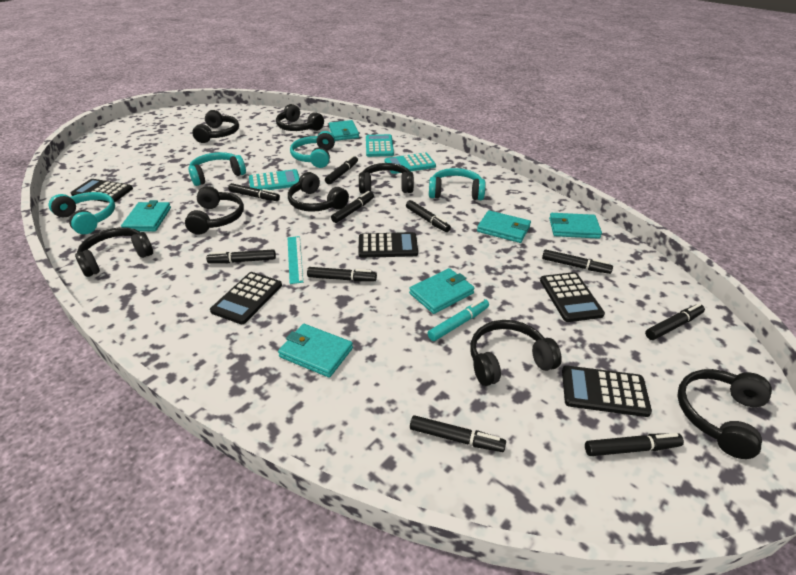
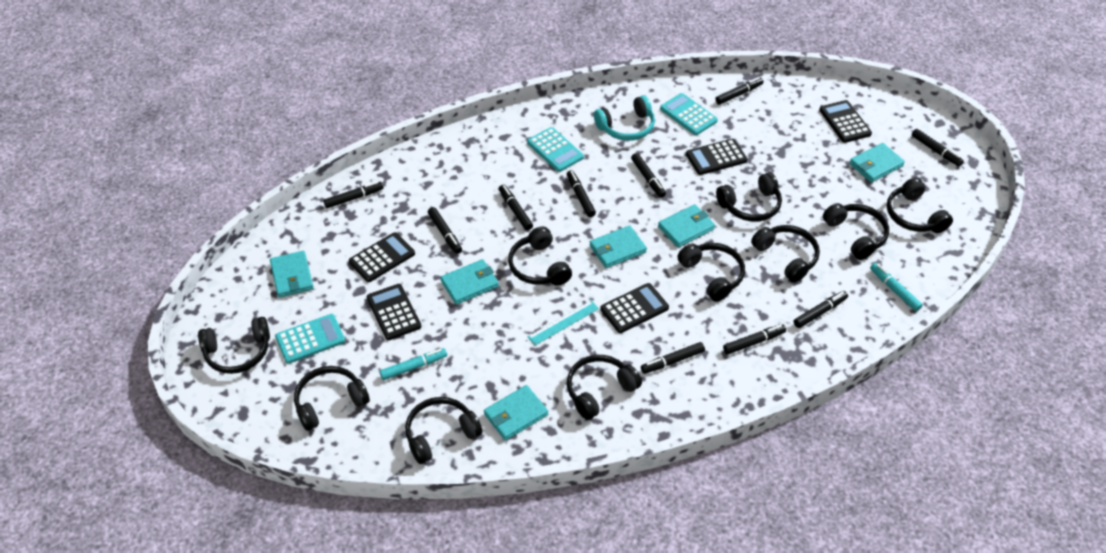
black headphones: 8 -> 10
turquoise headphones: 4 -> 1
turquoise marker: 1 -> 2

